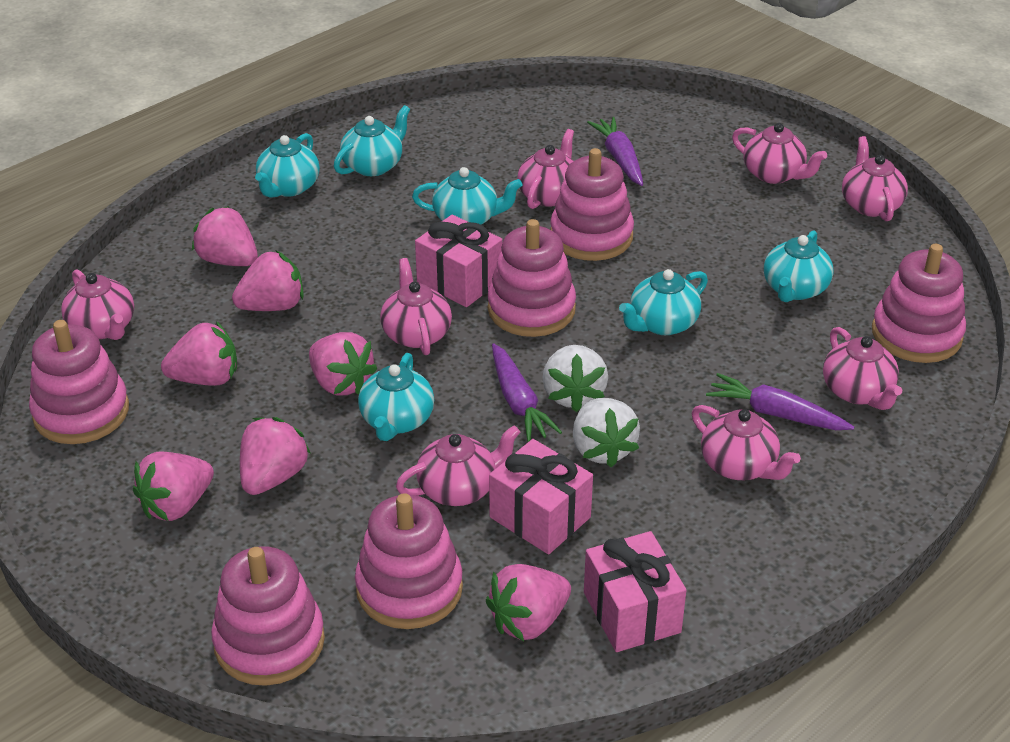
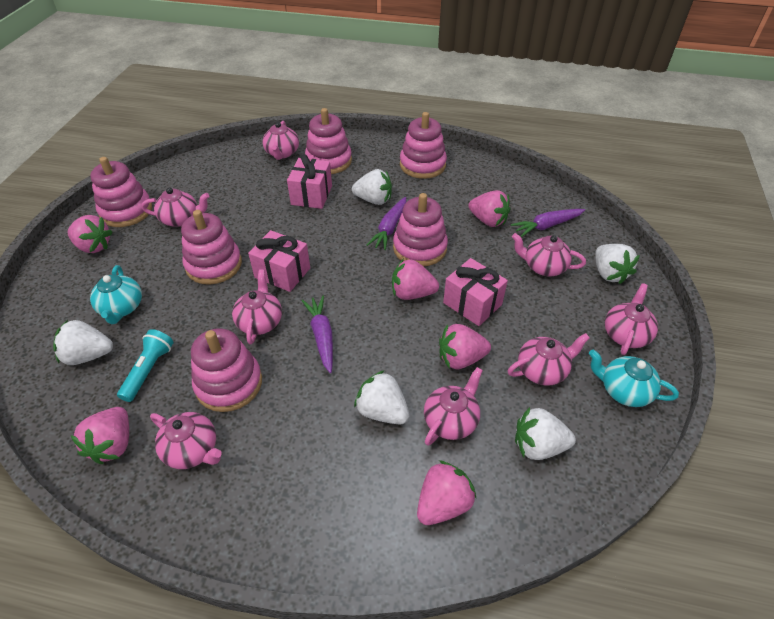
pink strawberry: 7 -> 6
turquoise flashlight: 0 -> 1
turquoise teapot: 6 -> 2
white strawberry: 2 -> 5

